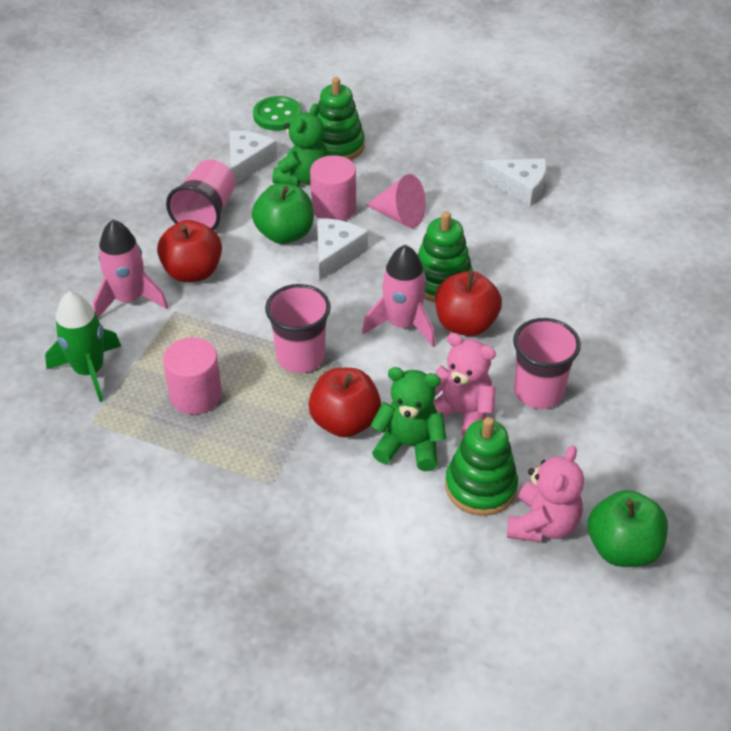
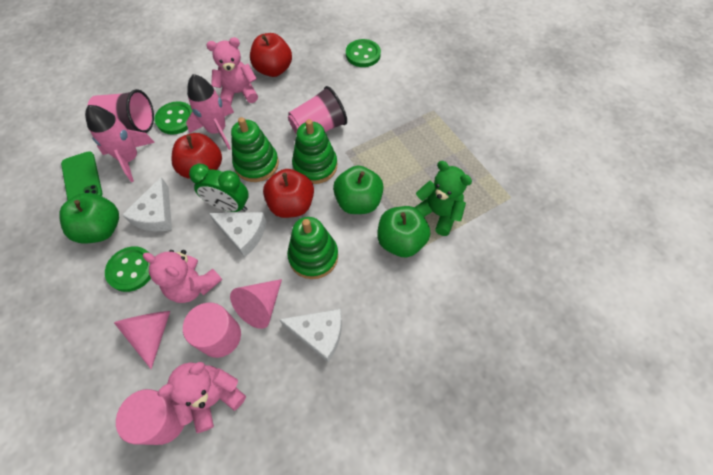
green apple: 2 -> 3
green button: 1 -> 3
green clock: 0 -> 1
green phone: 0 -> 1
green rocket: 1 -> 0
green teddy bear: 2 -> 1
pink cone: 1 -> 2
pink cup: 3 -> 2
pink teddy bear: 2 -> 3

